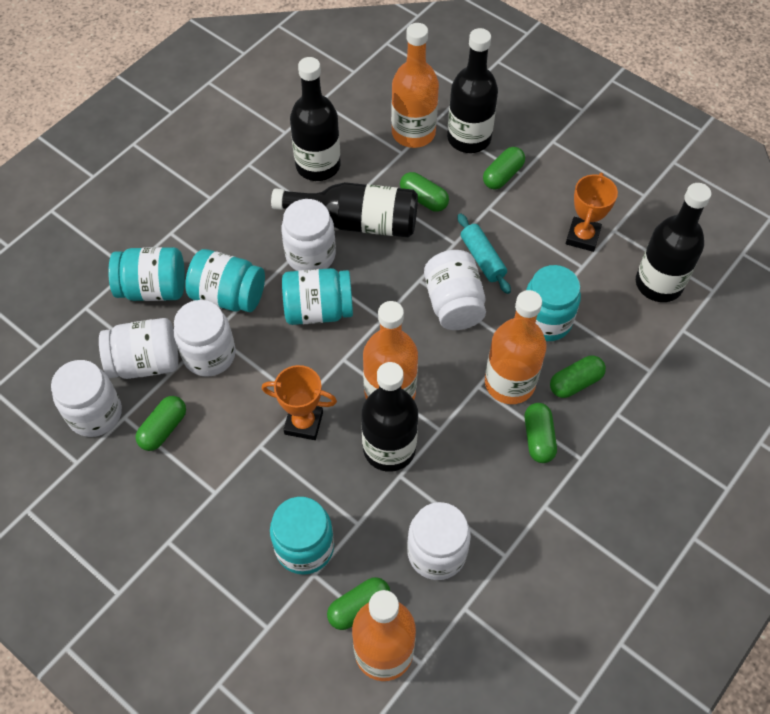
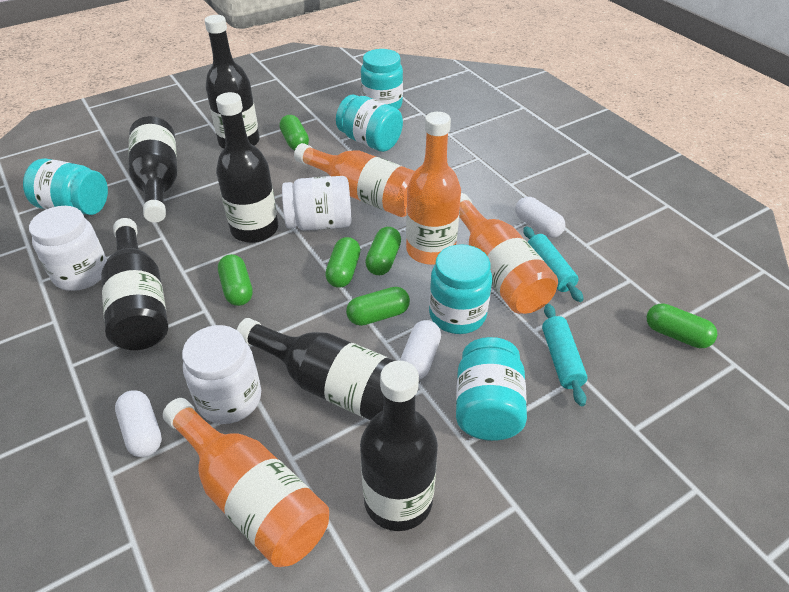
black bottle: 5 -> 6
orange trophy: 2 -> 0
turquoise rolling pin: 1 -> 2
white capsule: 0 -> 3
white jar: 6 -> 3

